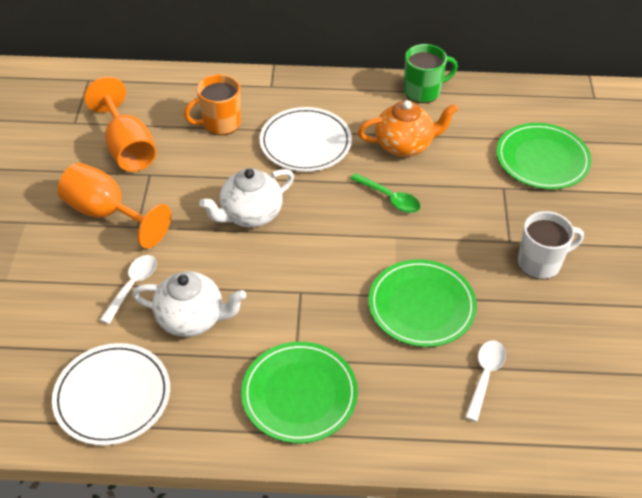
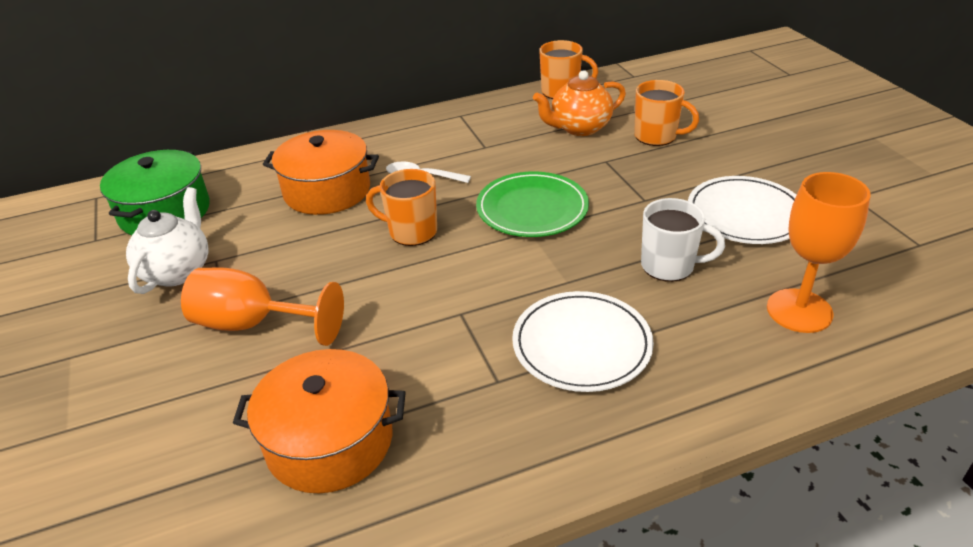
green mug: 1 -> 0
green plate: 3 -> 1
green pot: 0 -> 1
green spoon: 1 -> 0
orange mug: 1 -> 3
orange pot: 0 -> 2
white spoon: 2 -> 1
white teapot: 2 -> 1

